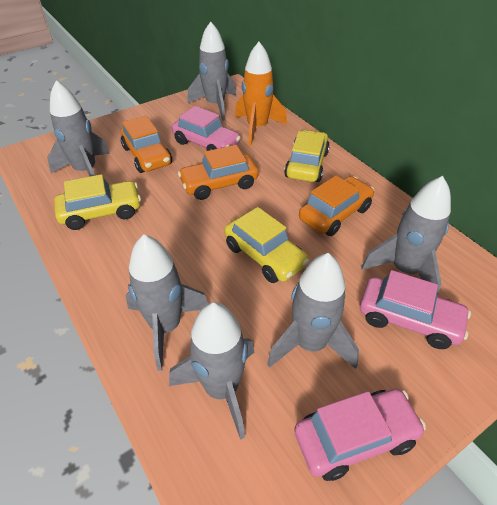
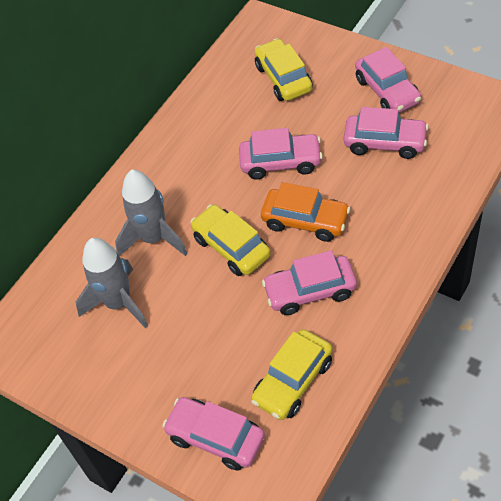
grey rocket: 6 -> 2
orange car: 3 -> 1
orange rocket: 1 -> 0
pink car: 3 -> 5

